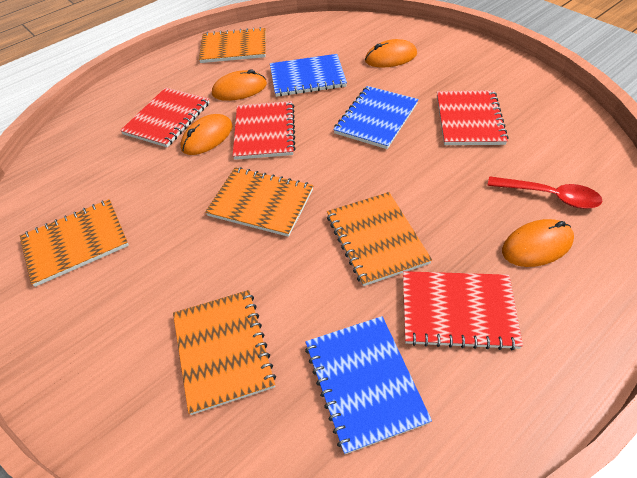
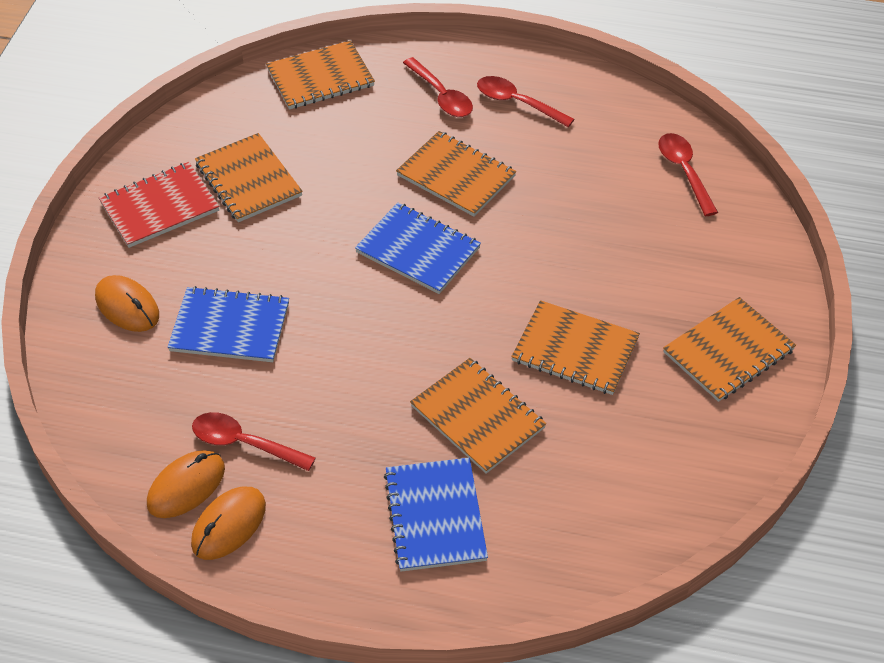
orange mouse: 4 -> 3
orange notebook: 5 -> 6
red notebook: 4 -> 1
red spoon: 1 -> 4

